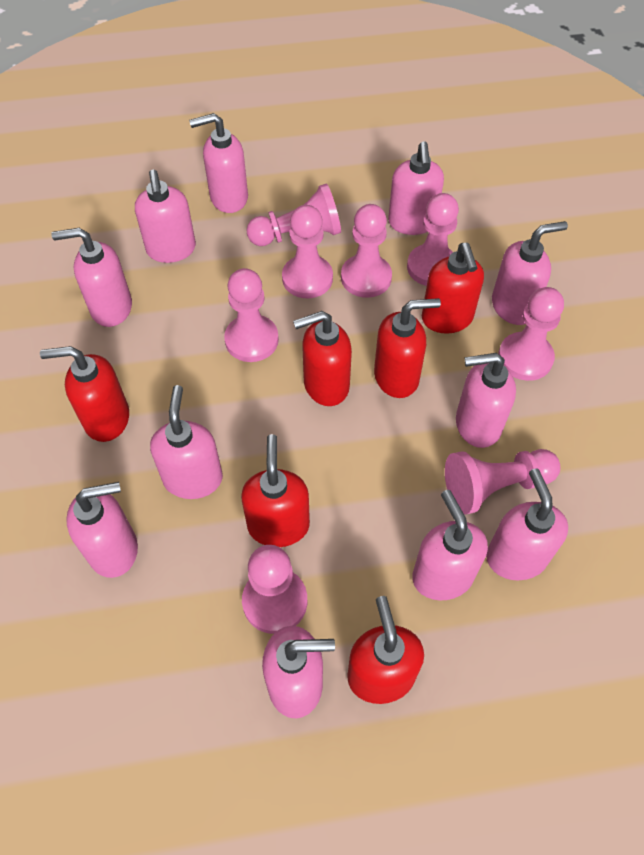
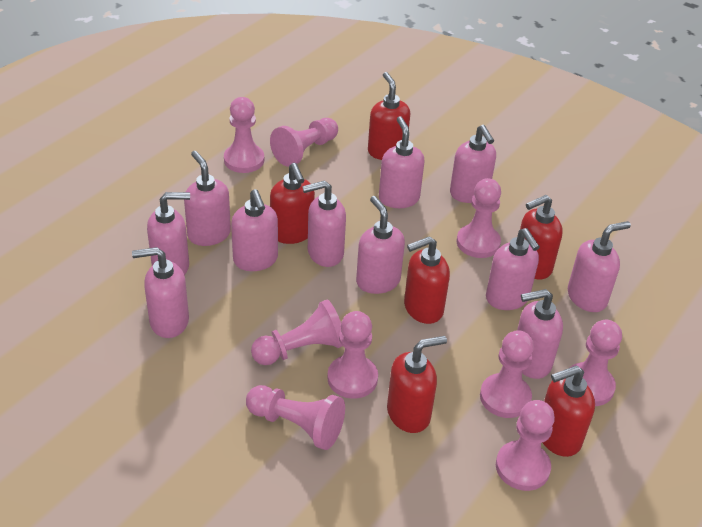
pink pawn: 8 -> 9

